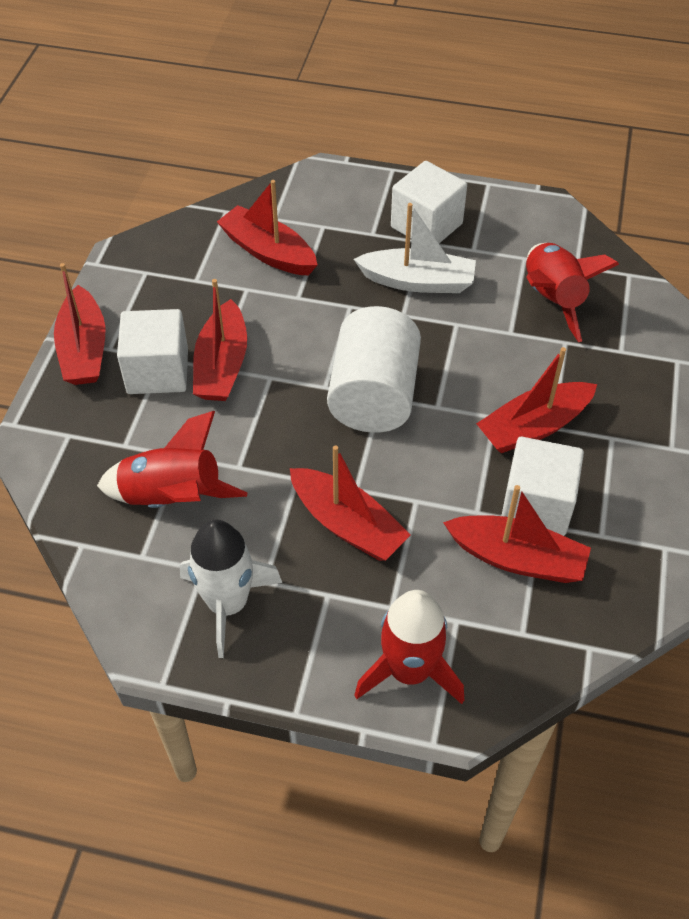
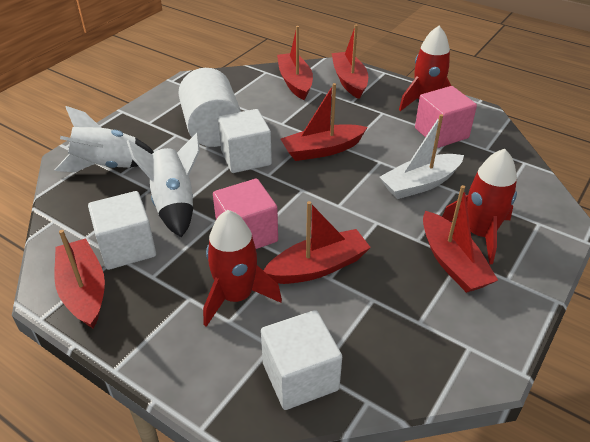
pink cube: 0 -> 2
white rocket: 1 -> 2

